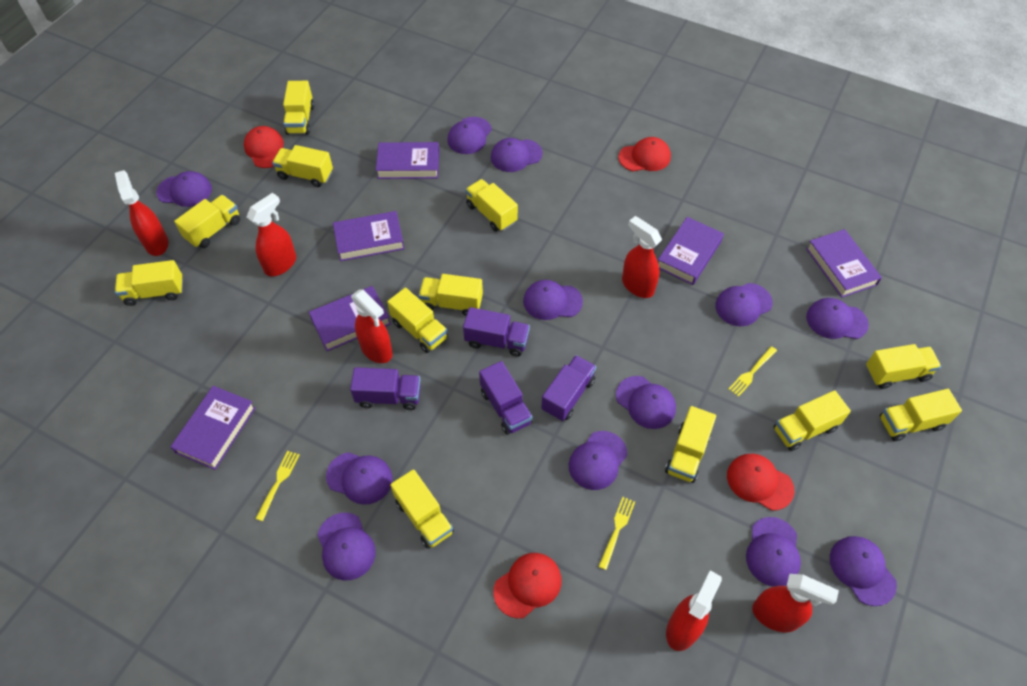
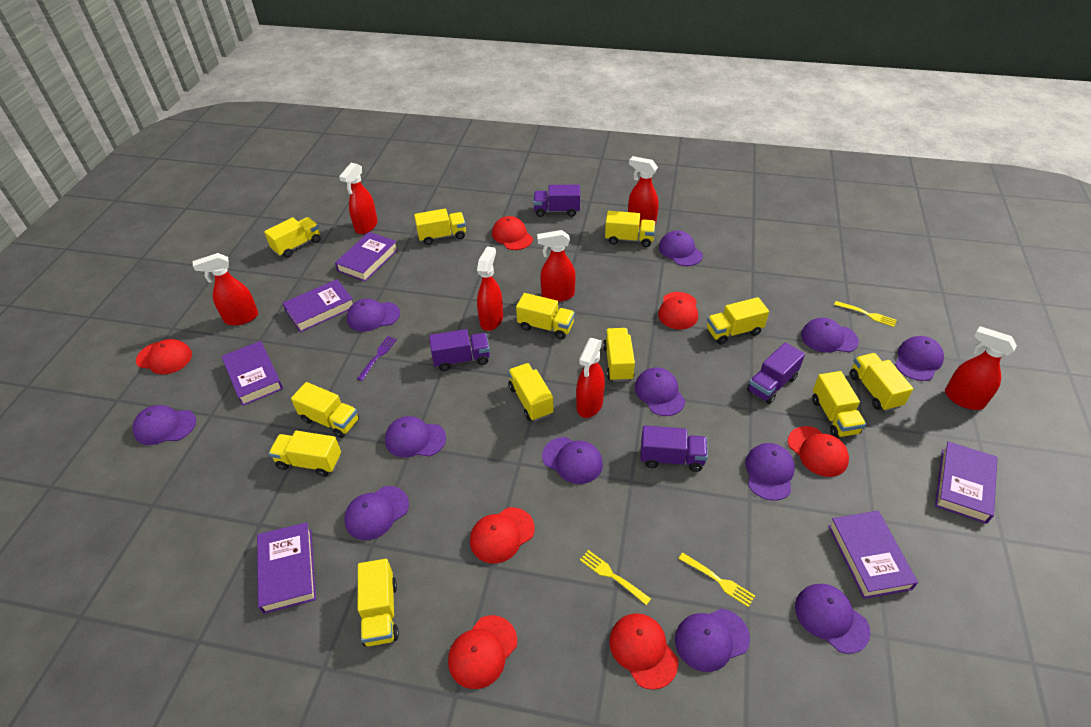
purple fork: 0 -> 1
red cap: 4 -> 7
red spray bottle: 6 -> 7

